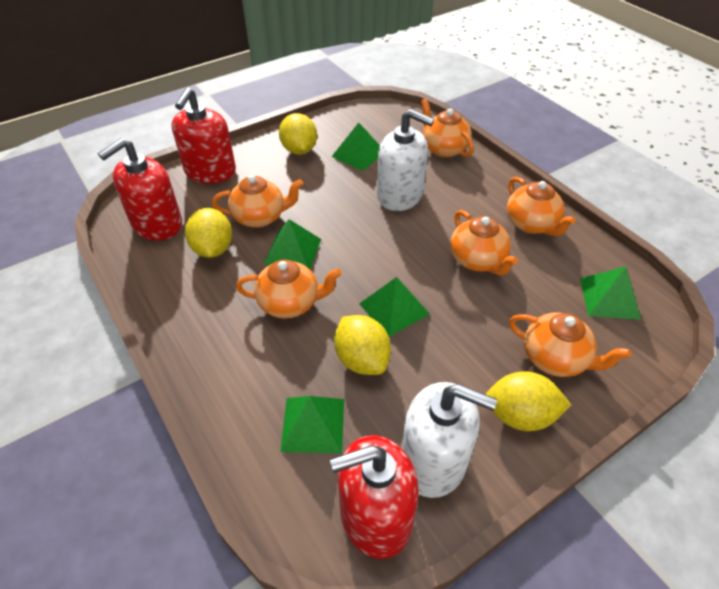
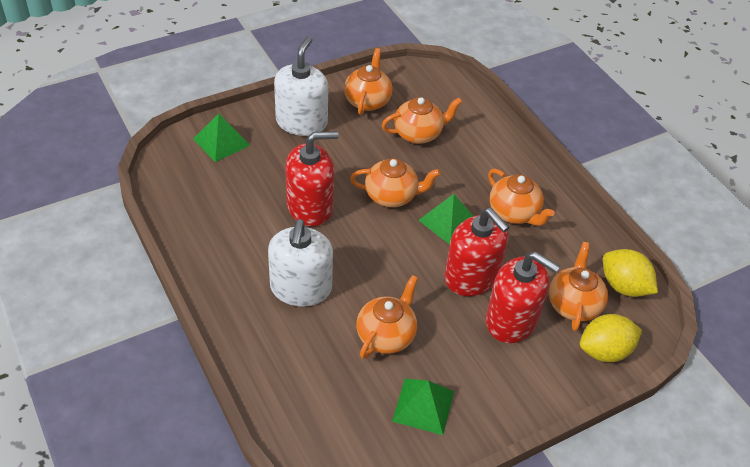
green pyramid: 5 -> 3
yellow lemon: 4 -> 2

